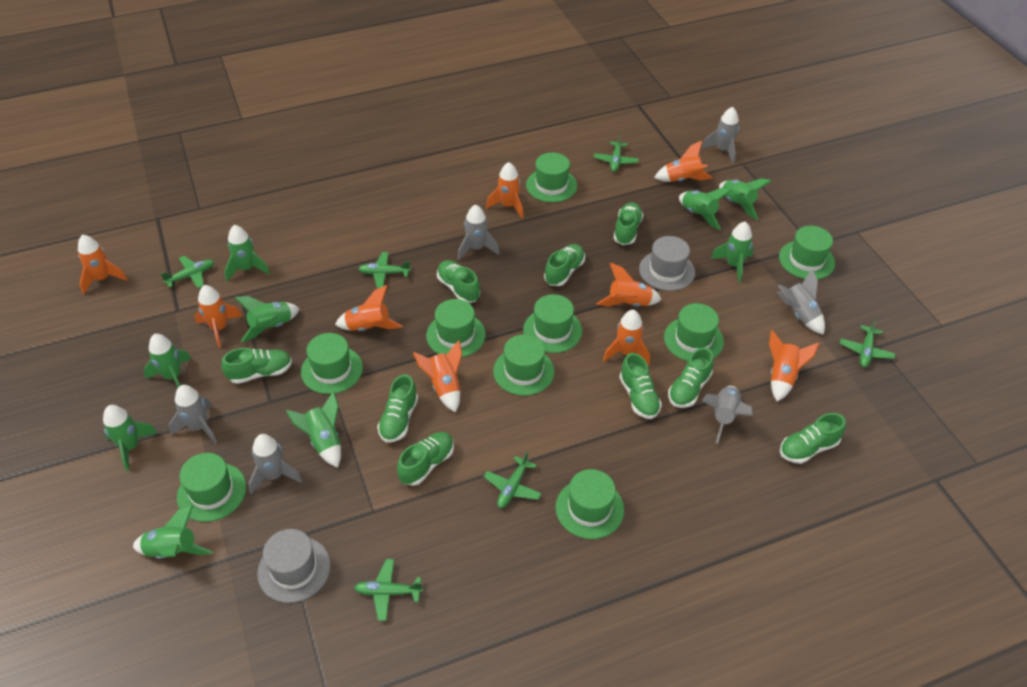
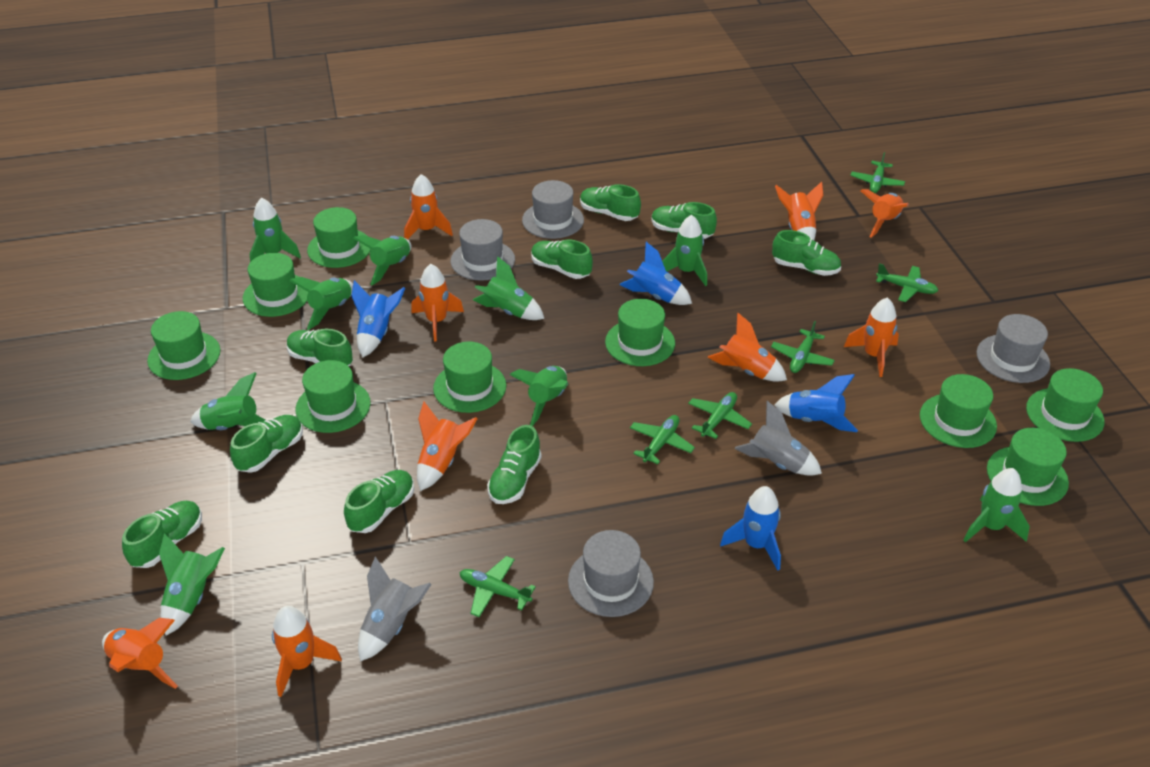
blue rocket: 0 -> 4
grey hat: 2 -> 4
grey rocket: 6 -> 2

